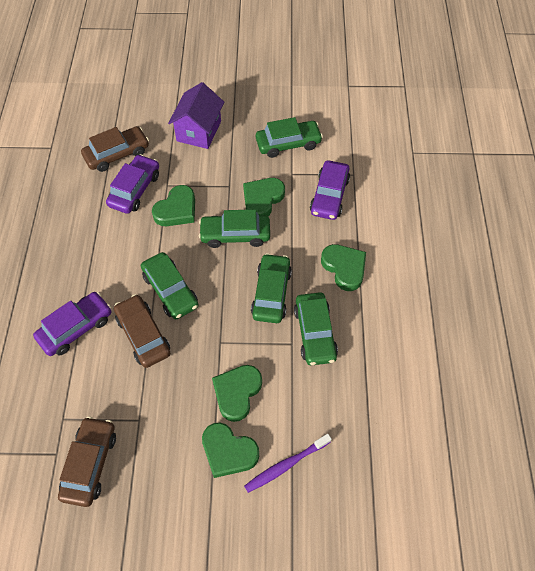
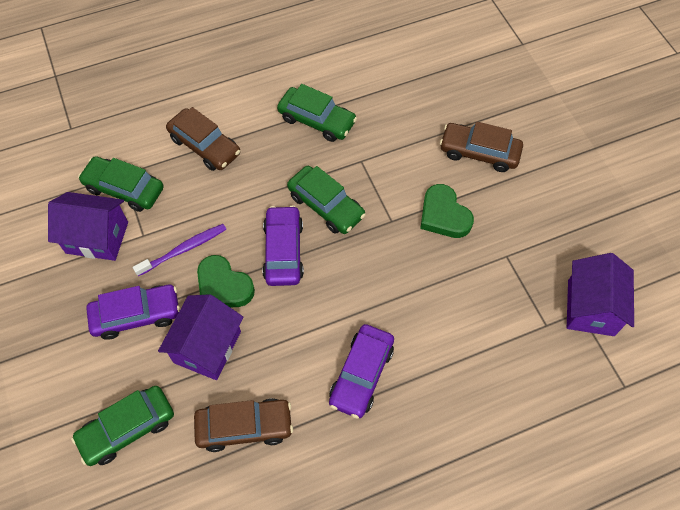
green car: 5 -> 4
green heart: 5 -> 2
purple house: 1 -> 3

